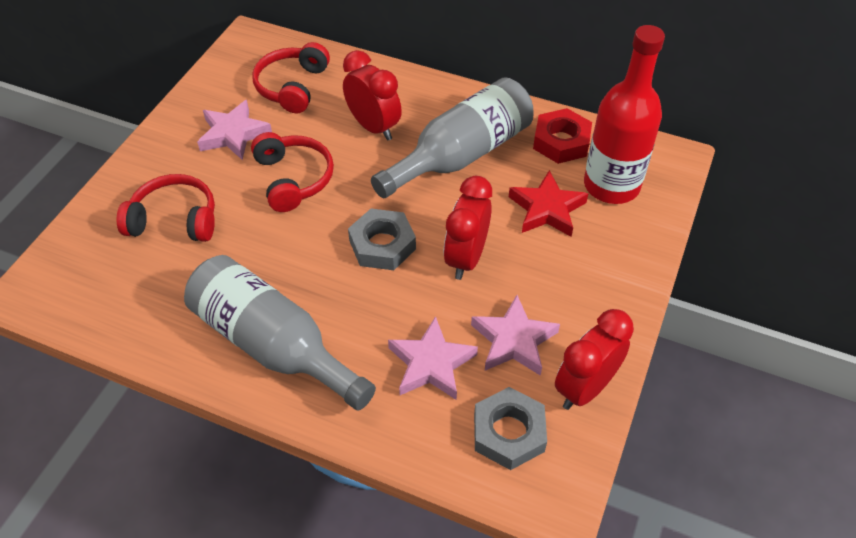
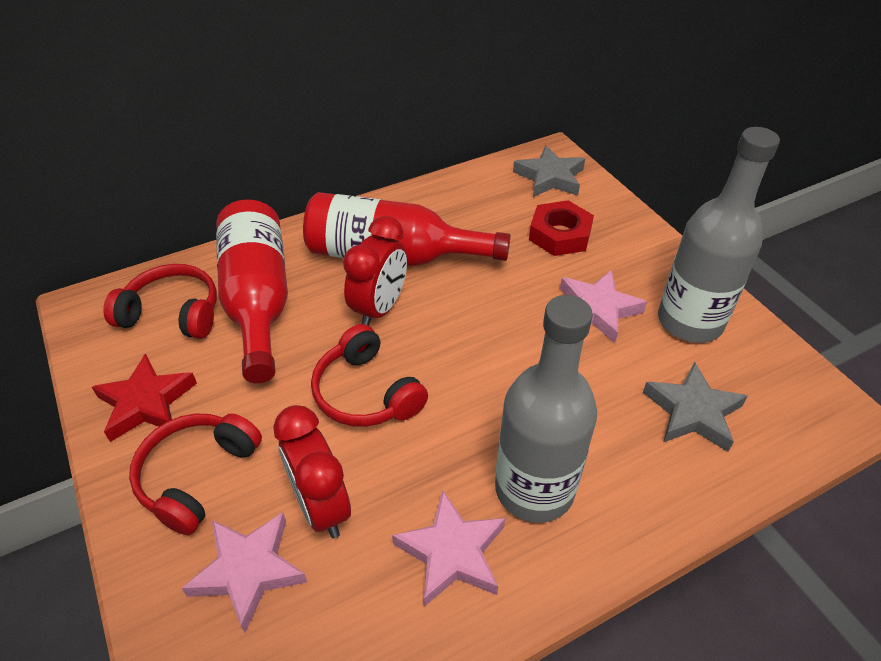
grey nut: 2 -> 0
grey star: 0 -> 2
red bottle: 1 -> 2
red clock: 3 -> 2

